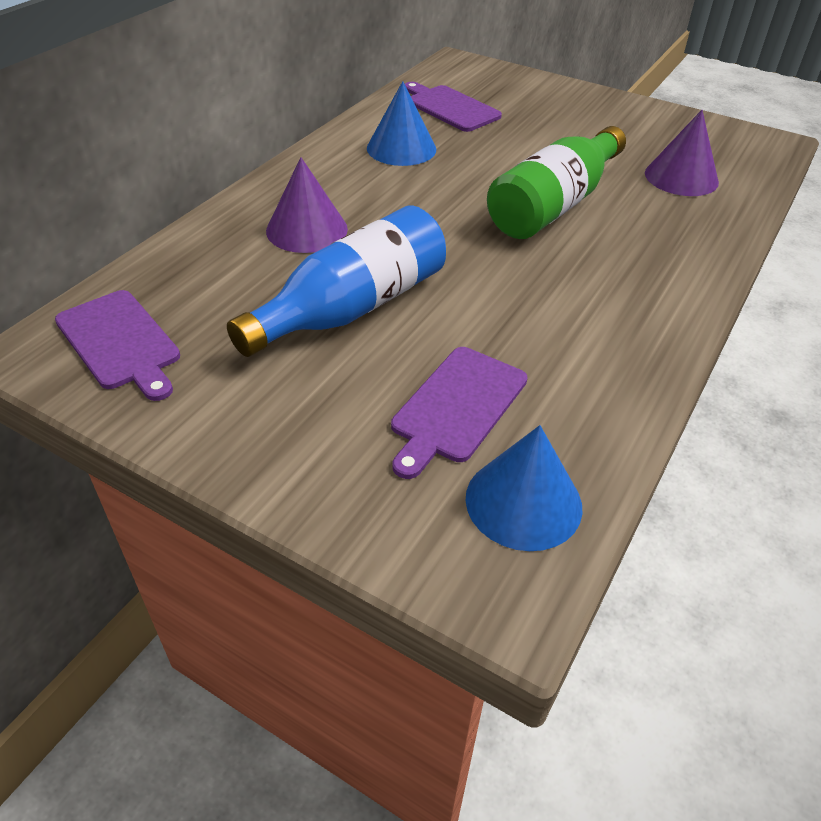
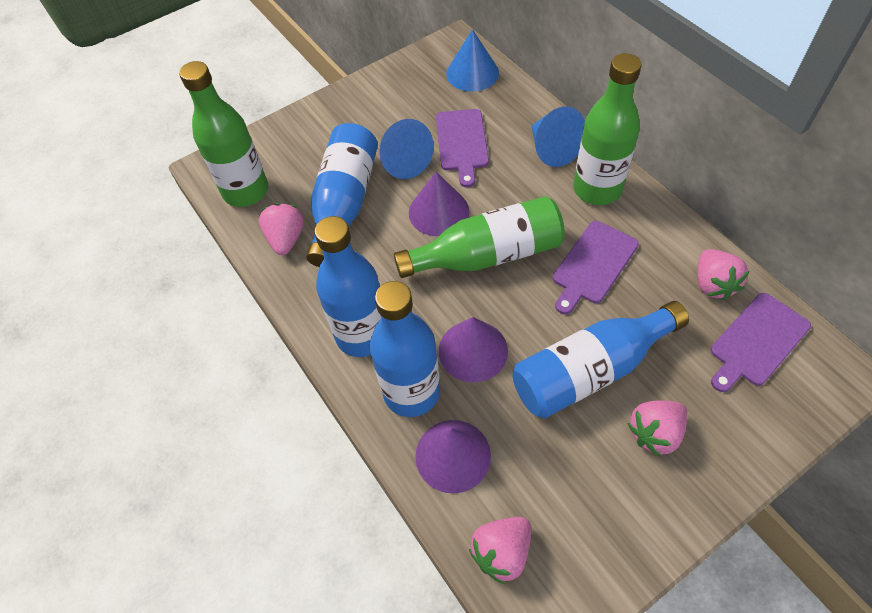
blue bottle: 1 -> 4
blue cone: 2 -> 3
green bottle: 1 -> 3
pink strawberry: 0 -> 4
purple cone: 2 -> 3

